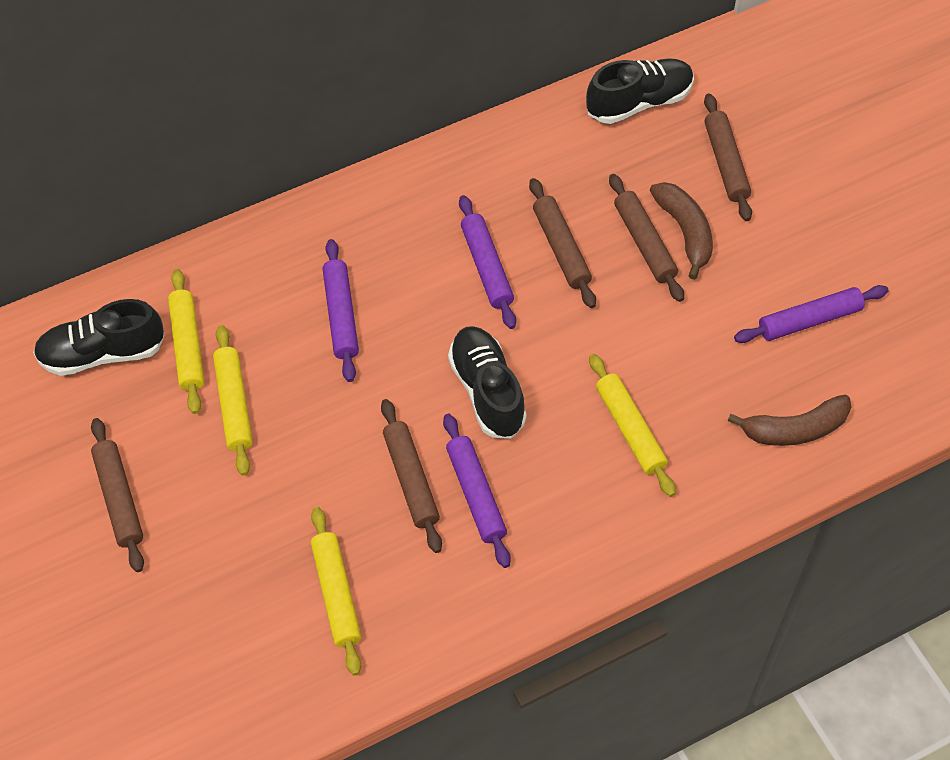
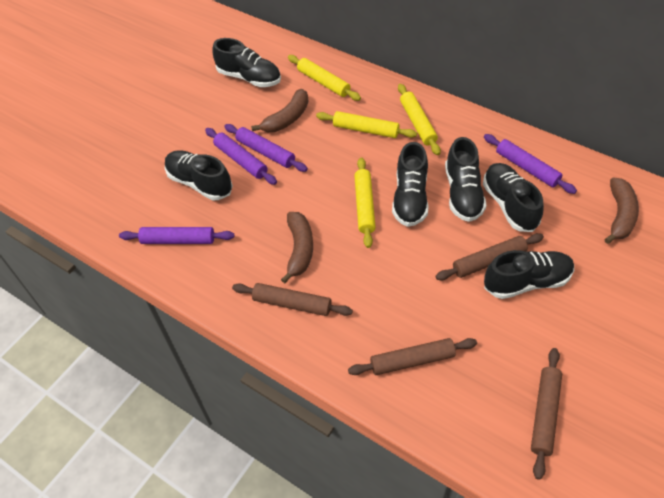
black shoe: 3 -> 6
brown banana: 2 -> 3
brown rolling pin: 5 -> 4

